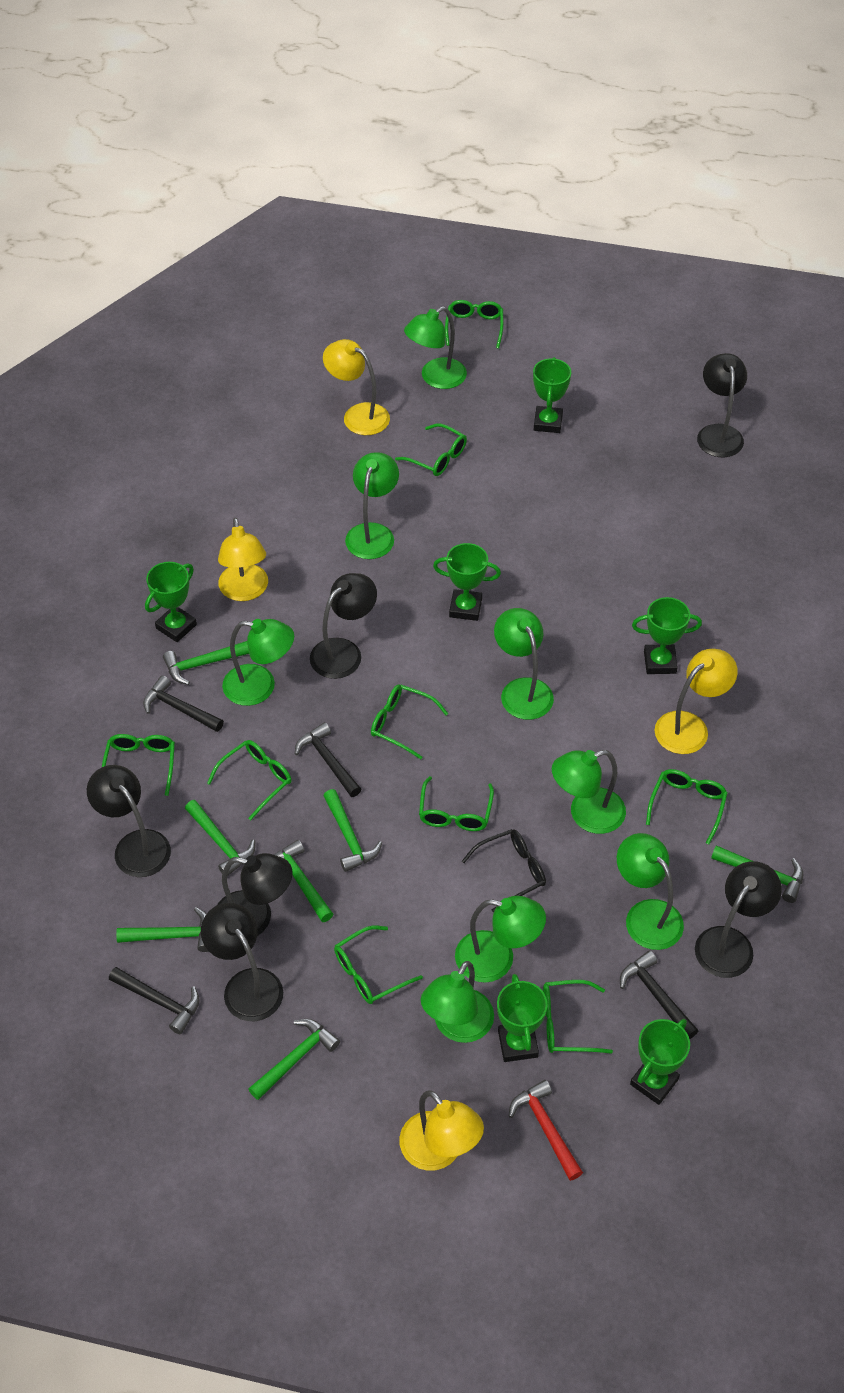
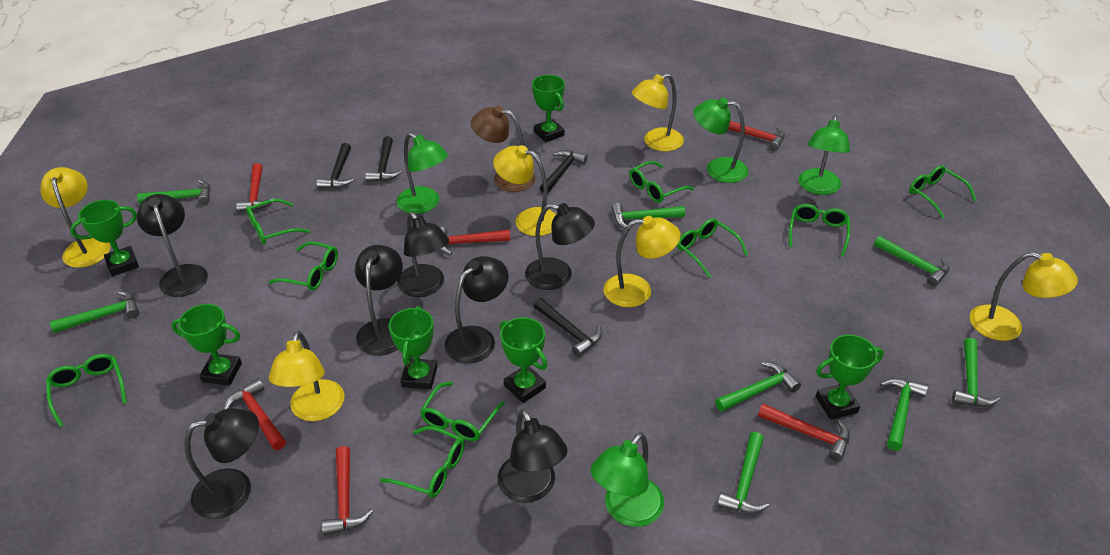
black glasses: 1 -> 0
black lamp: 6 -> 7
brown lamp: 0 -> 1
green hammer: 7 -> 8
green lamp: 8 -> 4
red hammer: 1 -> 6
yellow lamp: 4 -> 6

